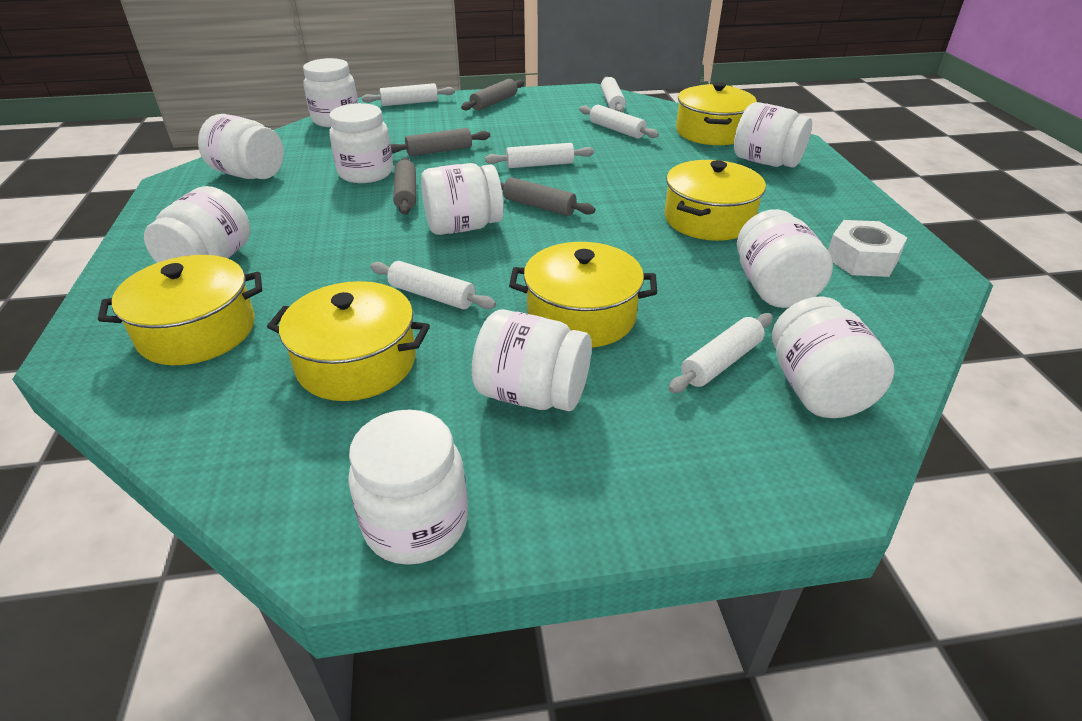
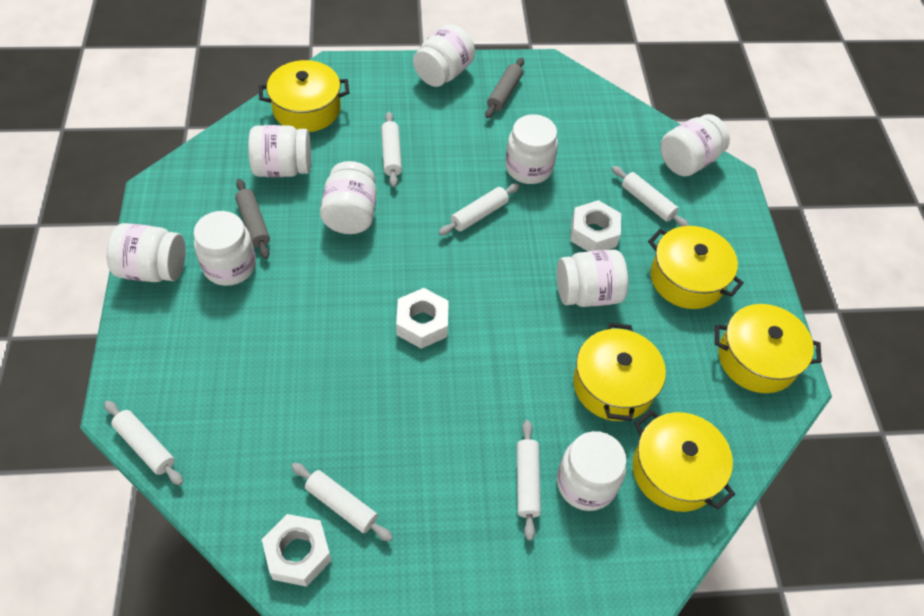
grey rolling pin: 4 -> 2
white jar: 10 -> 9
white nut: 1 -> 3

